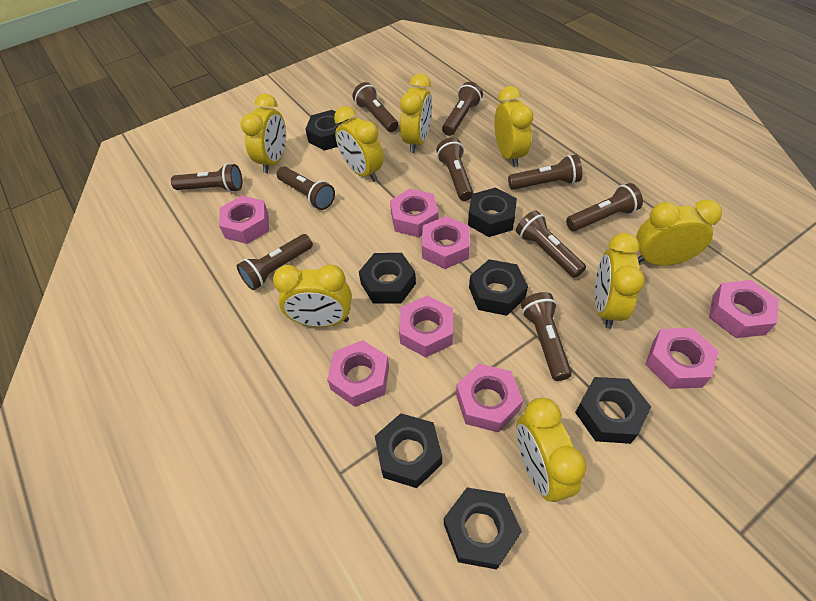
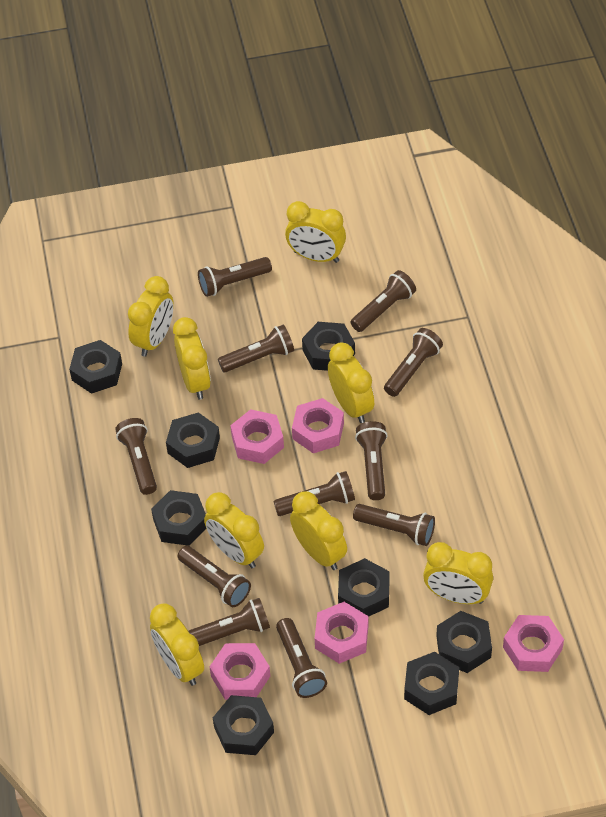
black nut: 7 -> 8
brown flashlight: 10 -> 11
pink nut: 8 -> 5

